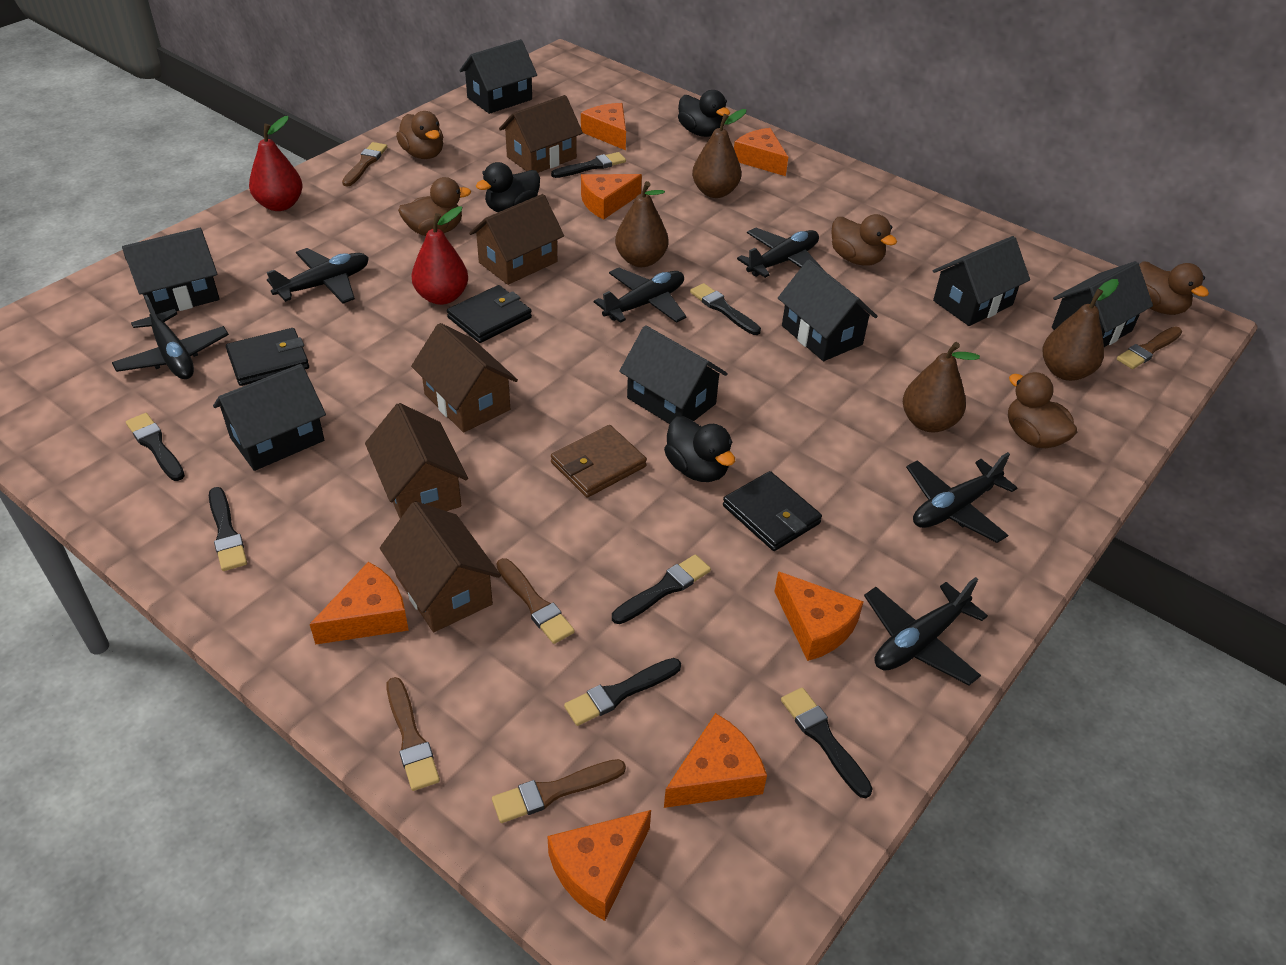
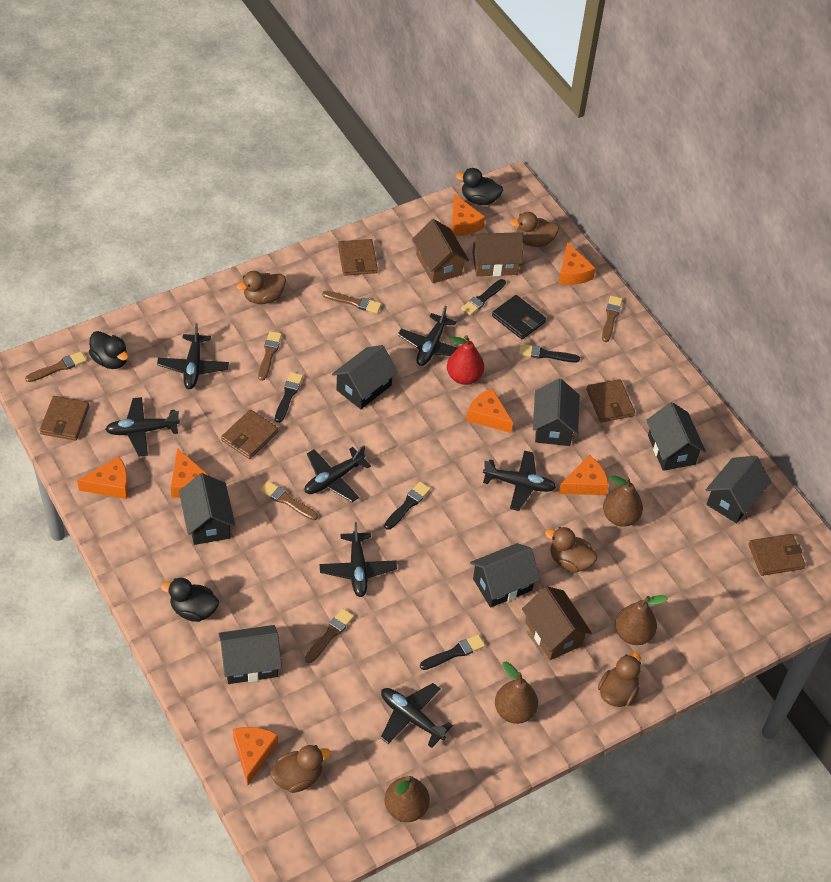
black brush: 7 -> 5
black plane: 6 -> 7
black wallet: 3 -> 1
brown brush: 5 -> 6
brown house: 5 -> 3
brown wallet: 1 -> 5
red pear: 2 -> 1

